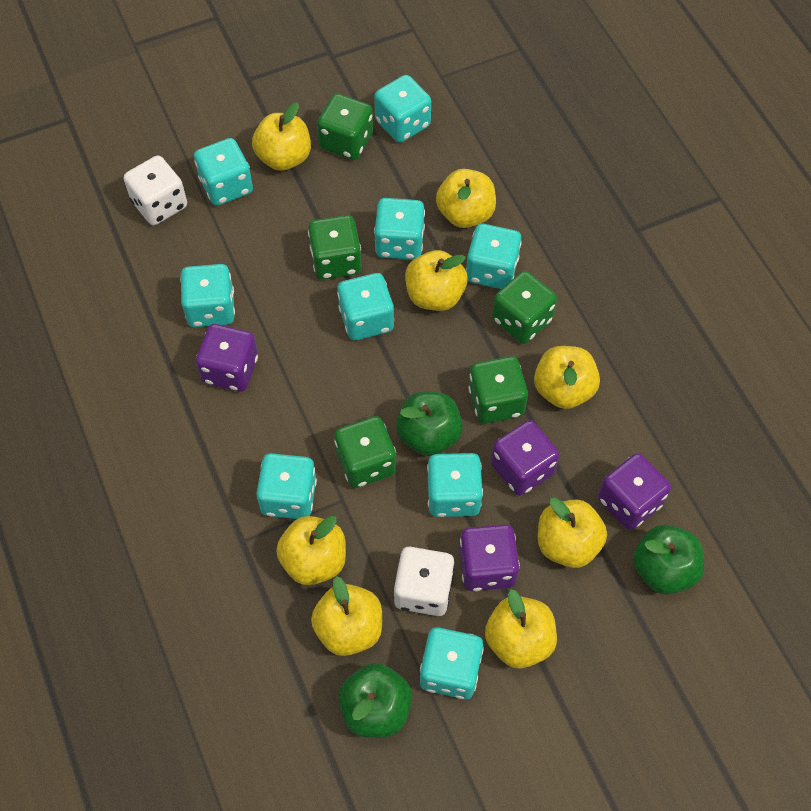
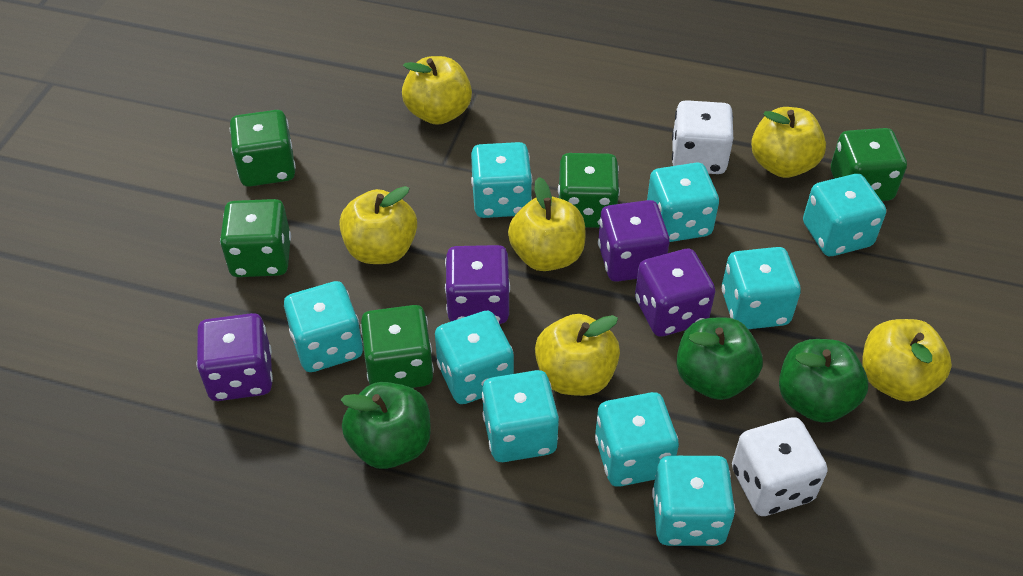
yellow apple: 8 -> 6

